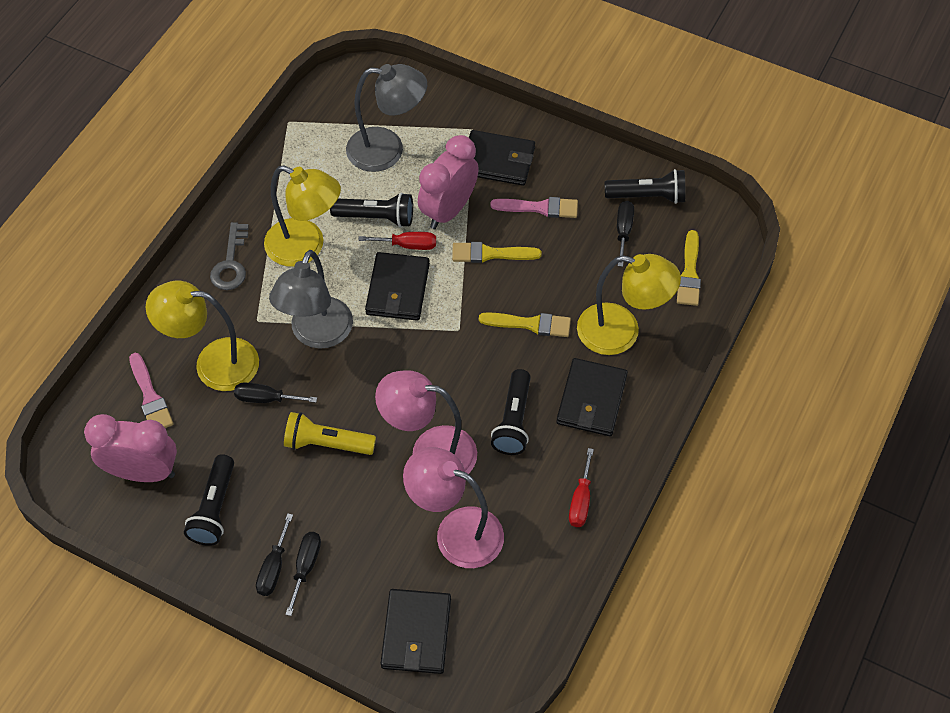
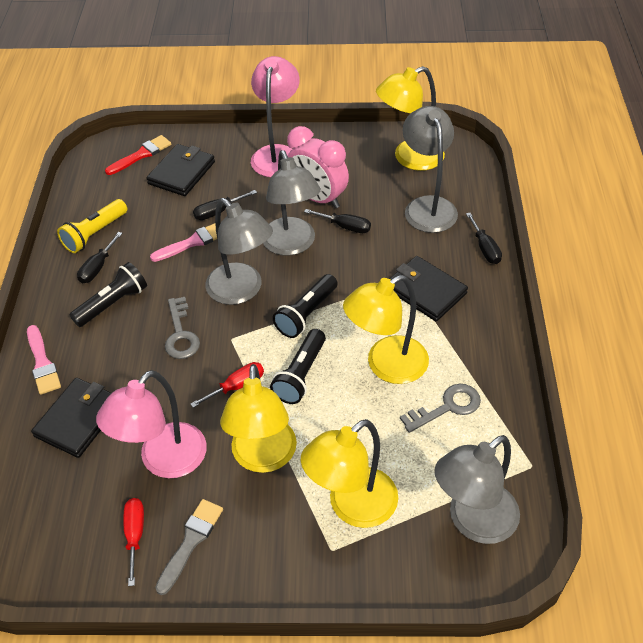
black flashlight: 4 -> 3
black wallet: 4 -> 3
grey brush: 0 -> 1
grey key: 1 -> 2
grey lamp: 2 -> 4
pink clock: 2 -> 1
red brush: 0 -> 1
yellow brush: 3 -> 0
yellow lamp: 3 -> 4

